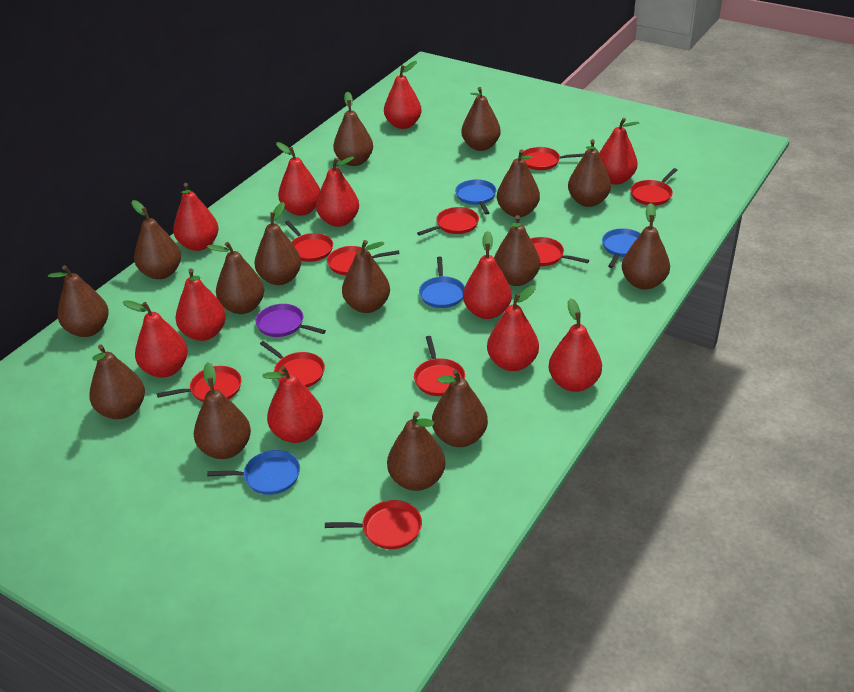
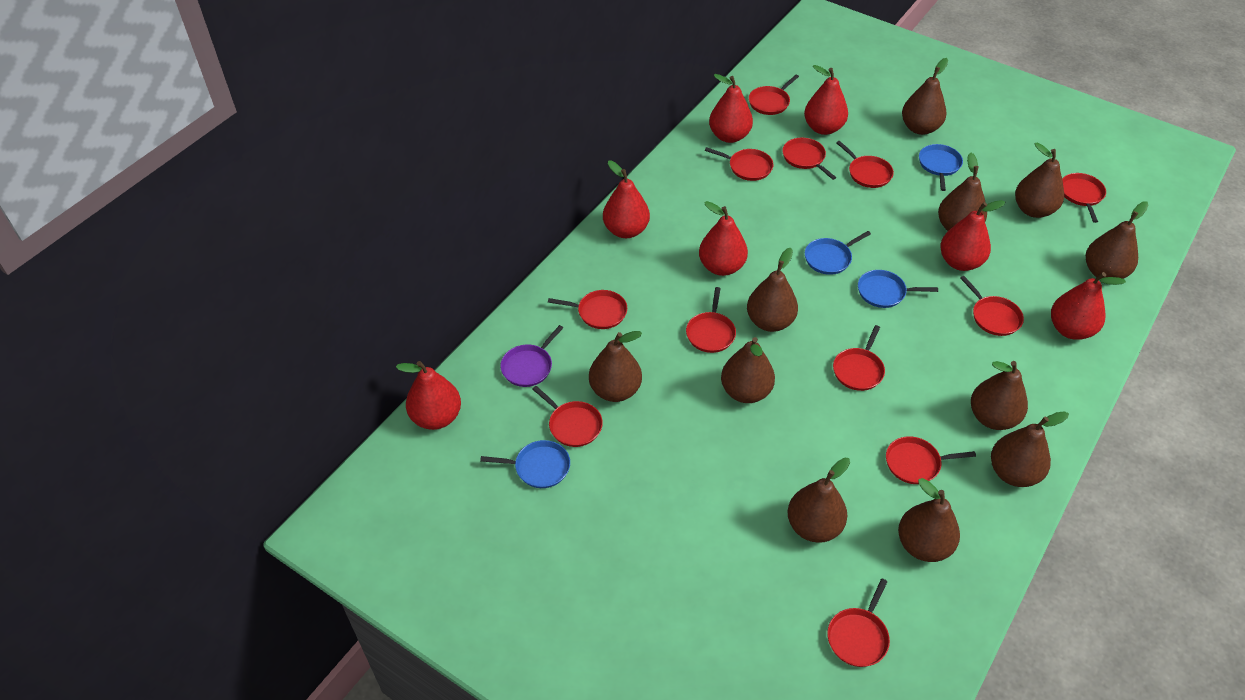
brown pear: 15 -> 11
red pan: 10 -> 12
red pear: 11 -> 7

